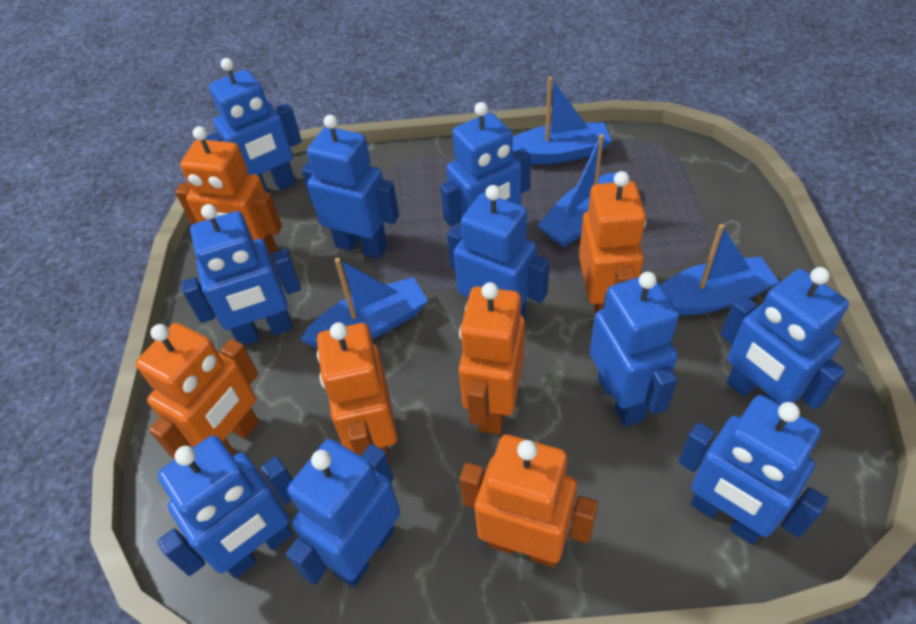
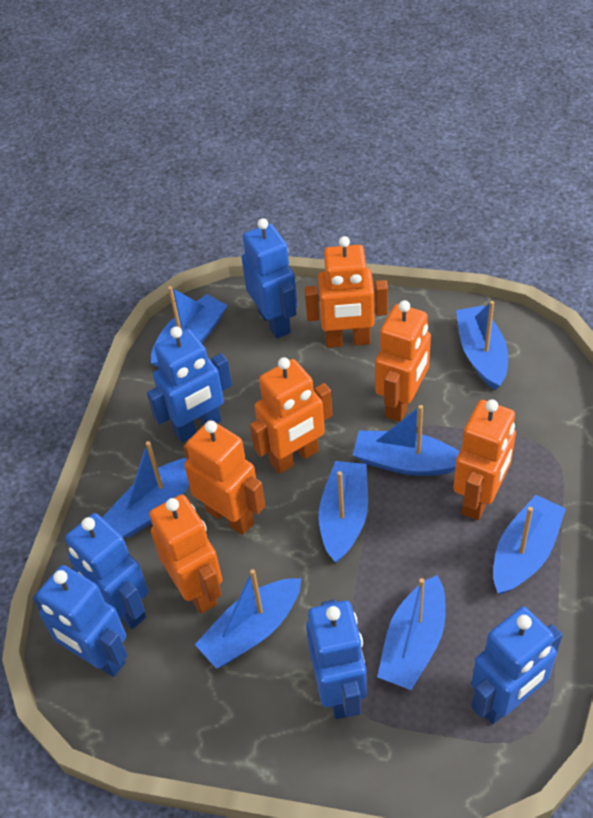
blue boat: 4 -> 8
blue robot: 10 -> 6

